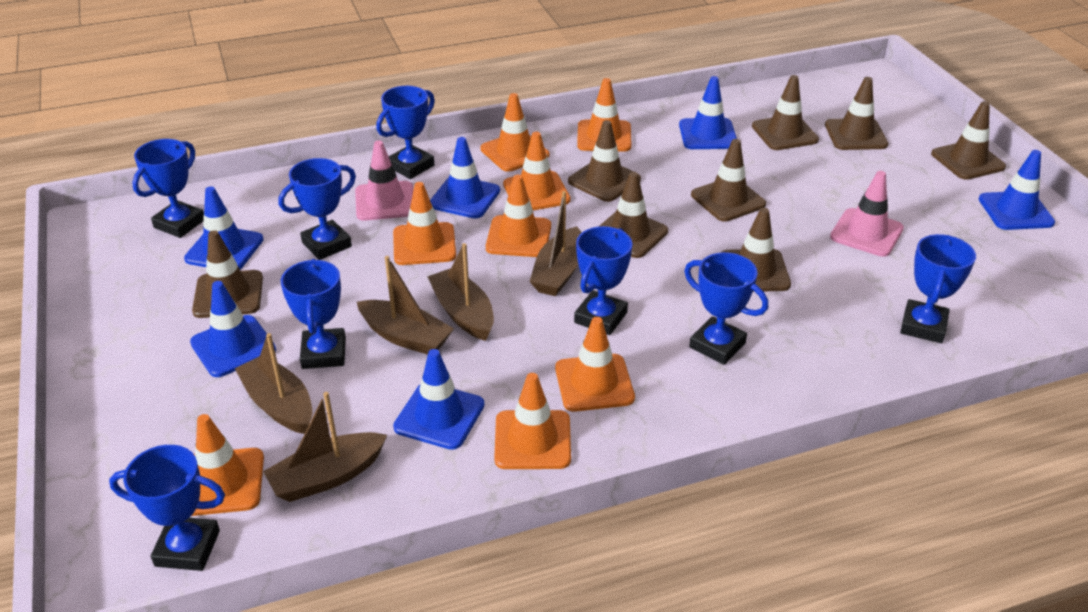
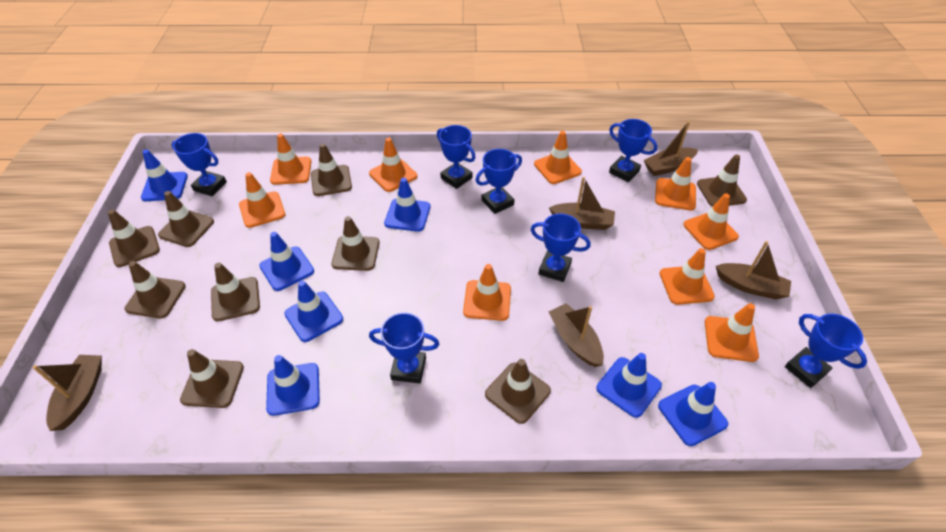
blue traffic cone: 6 -> 7
blue trophy: 8 -> 7
brown traffic cone: 8 -> 9
orange traffic cone: 8 -> 9
pink traffic cone: 2 -> 0

